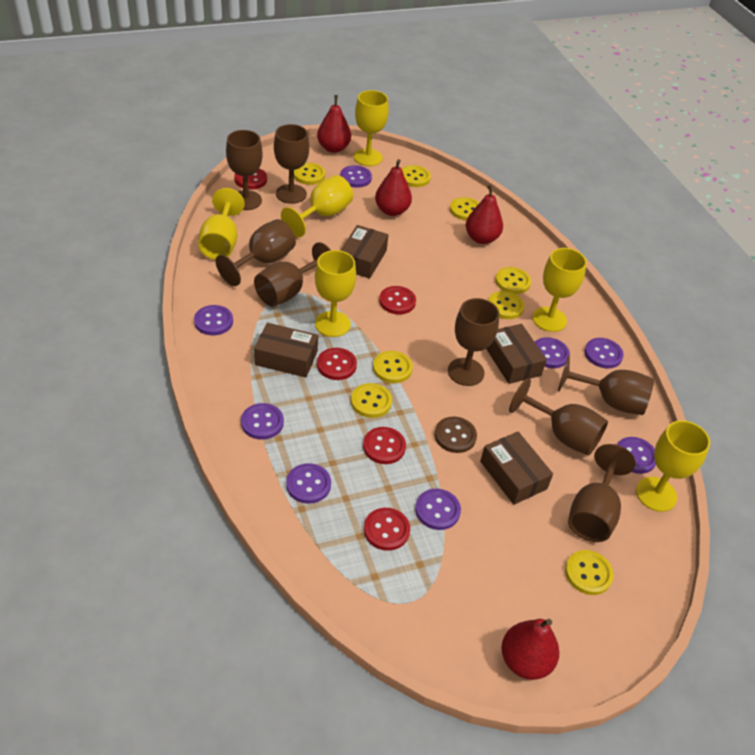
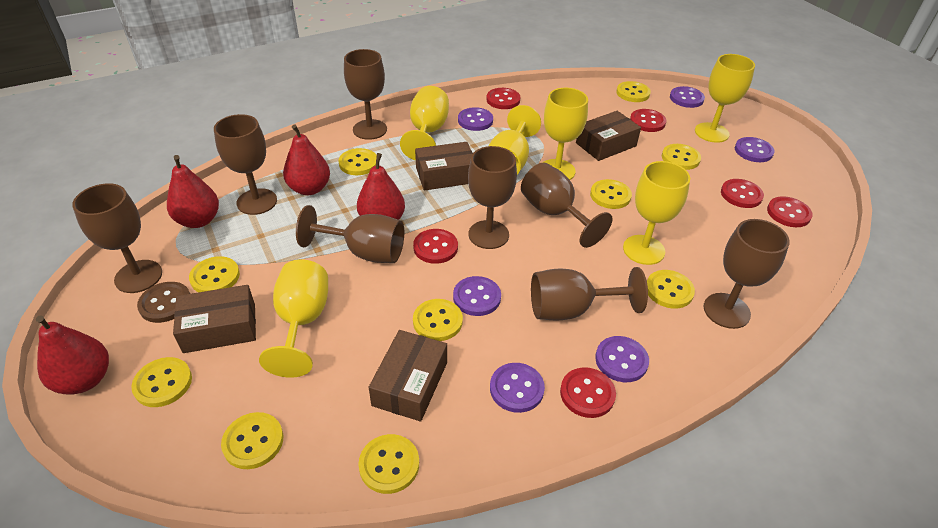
purple button: 8 -> 6
red button: 5 -> 6
yellow button: 8 -> 10

